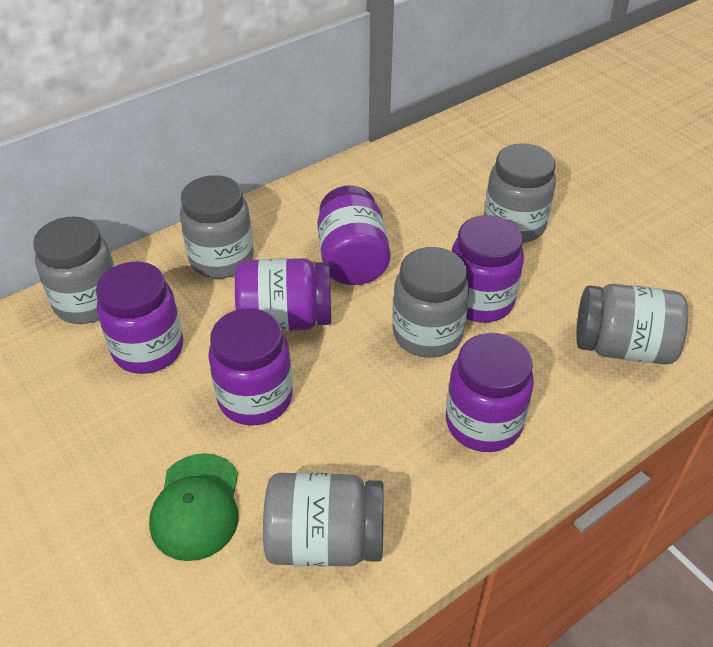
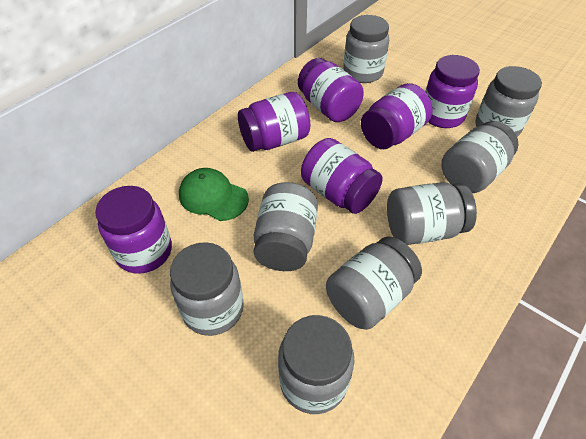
grey jar: 6 -> 8

